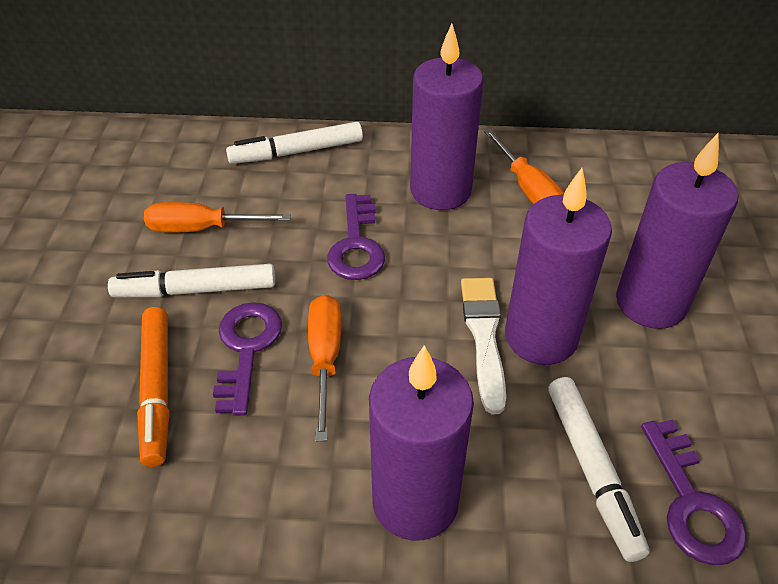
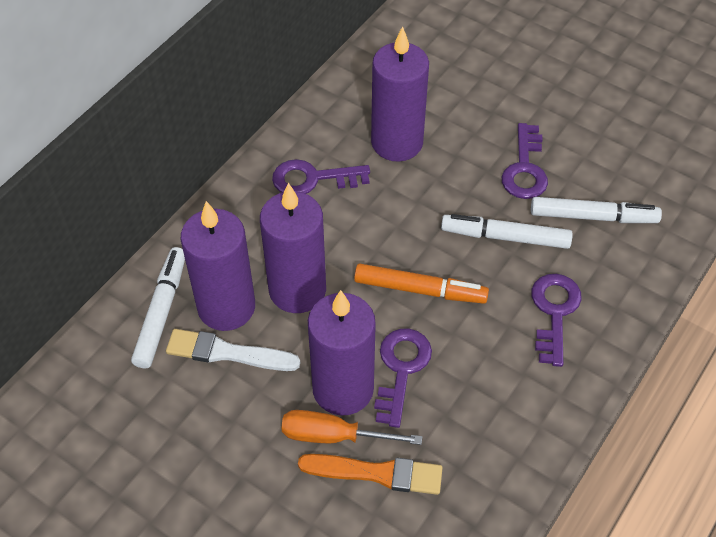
orange brush: 0 -> 1
orange screwdriver: 3 -> 1
purple key: 3 -> 4

